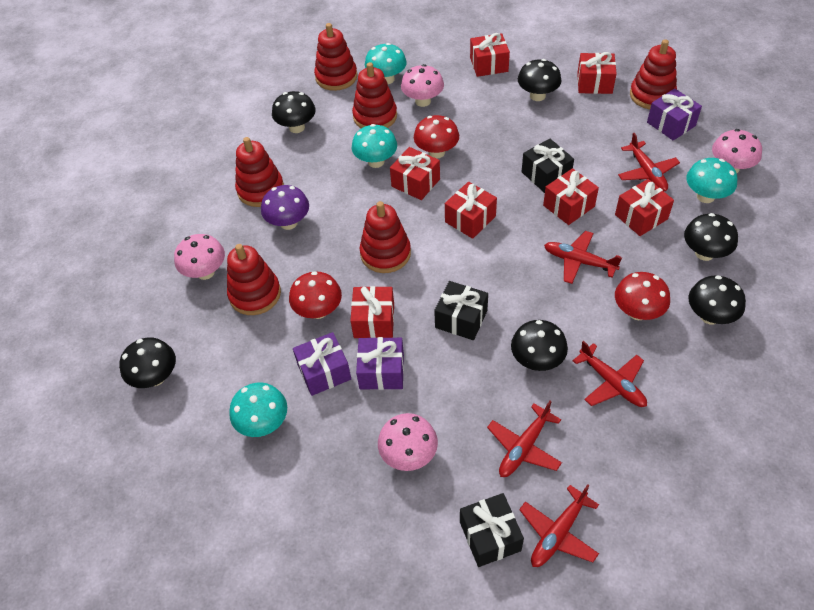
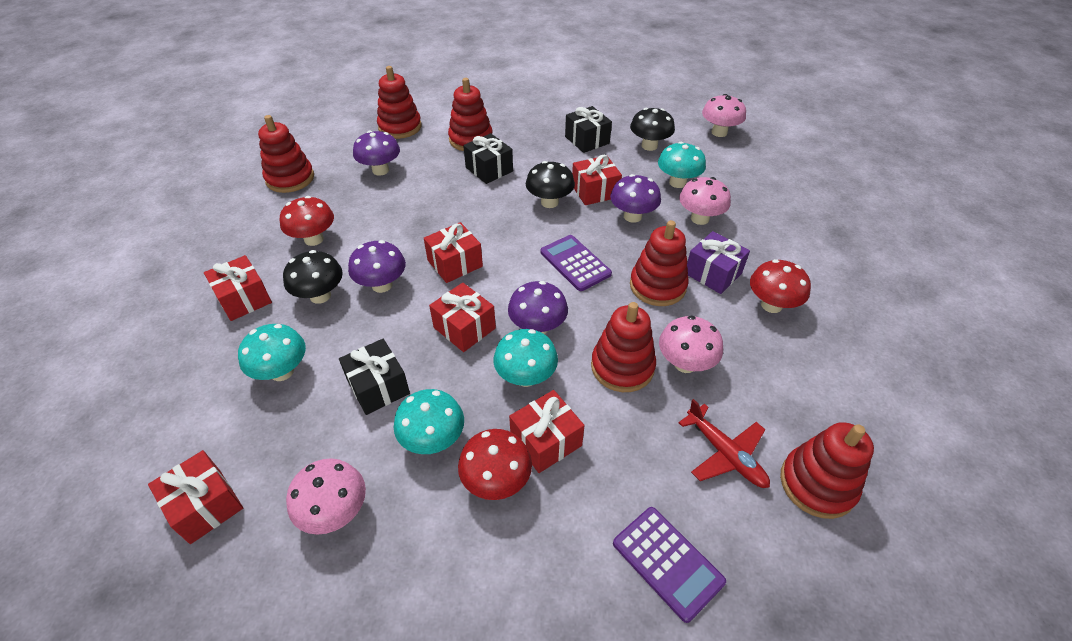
black mushroom: 6 -> 3
purple calculator: 0 -> 2
purple gift: 3 -> 1
purple mushroom: 1 -> 4
red gift: 7 -> 6
red plane: 5 -> 1

